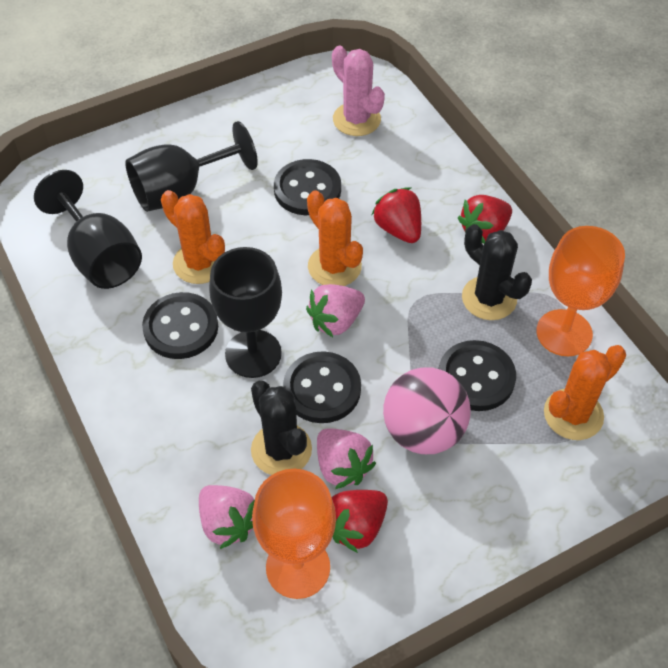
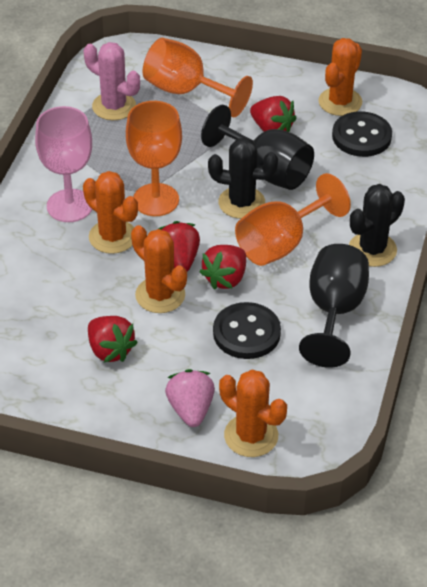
black button: 4 -> 2
black goblet: 3 -> 2
orange cactus: 3 -> 4
orange goblet: 2 -> 3
pink ball: 1 -> 0
pink goblet: 0 -> 1
pink strawberry: 3 -> 1
red strawberry: 3 -> 4

